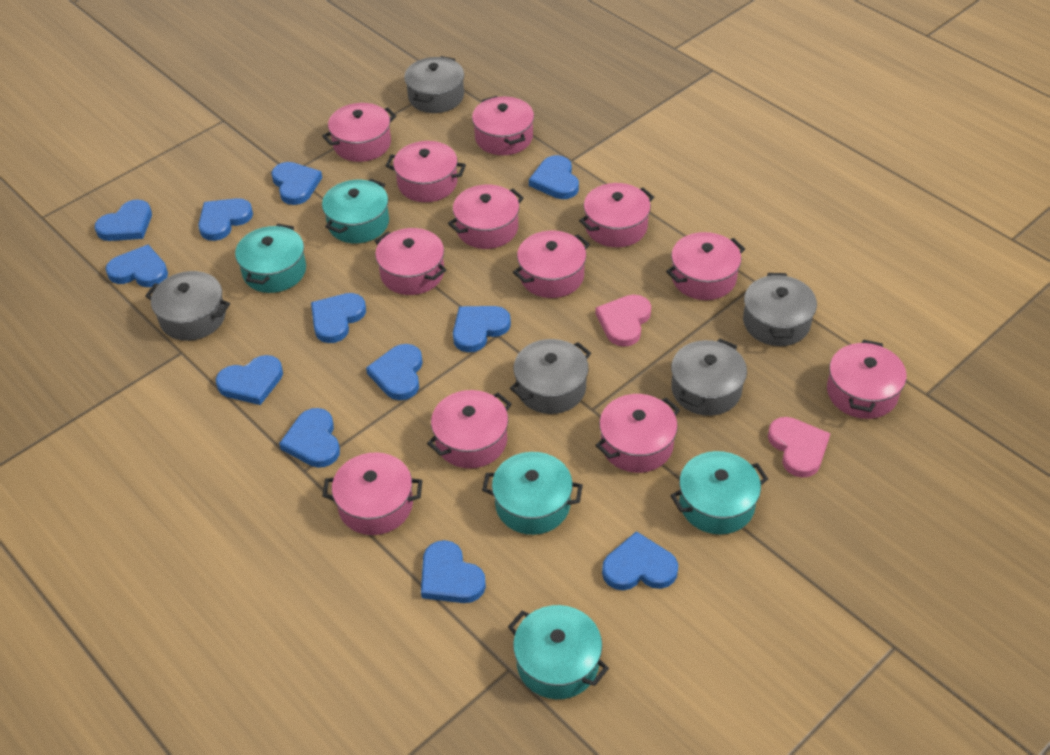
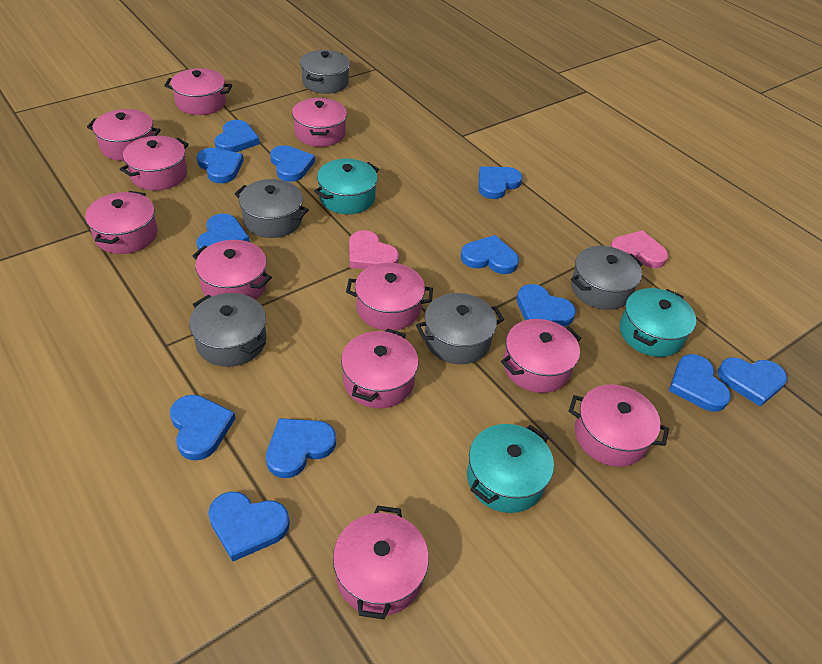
pink pot: 12 -> 11
turquoise pot: 5 -> 3

